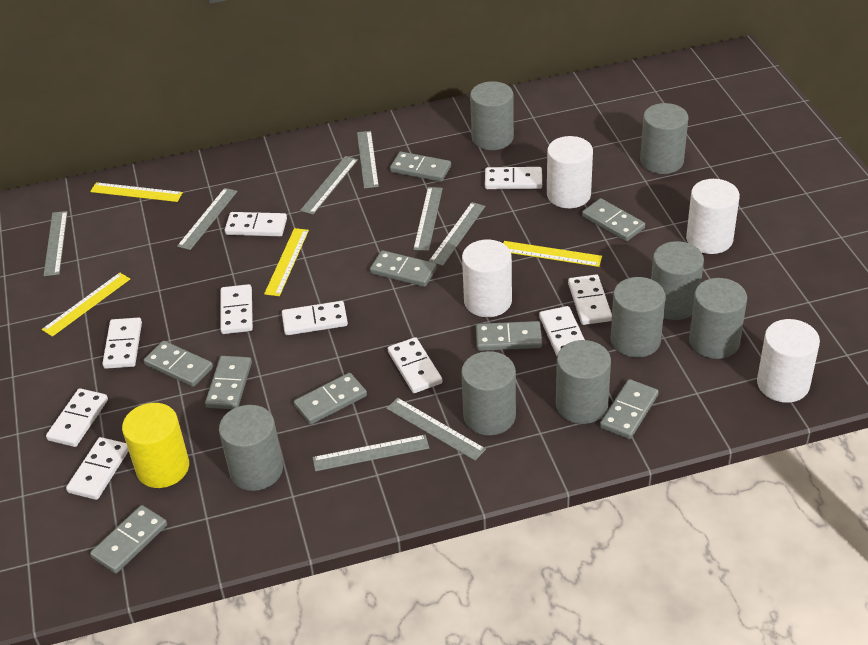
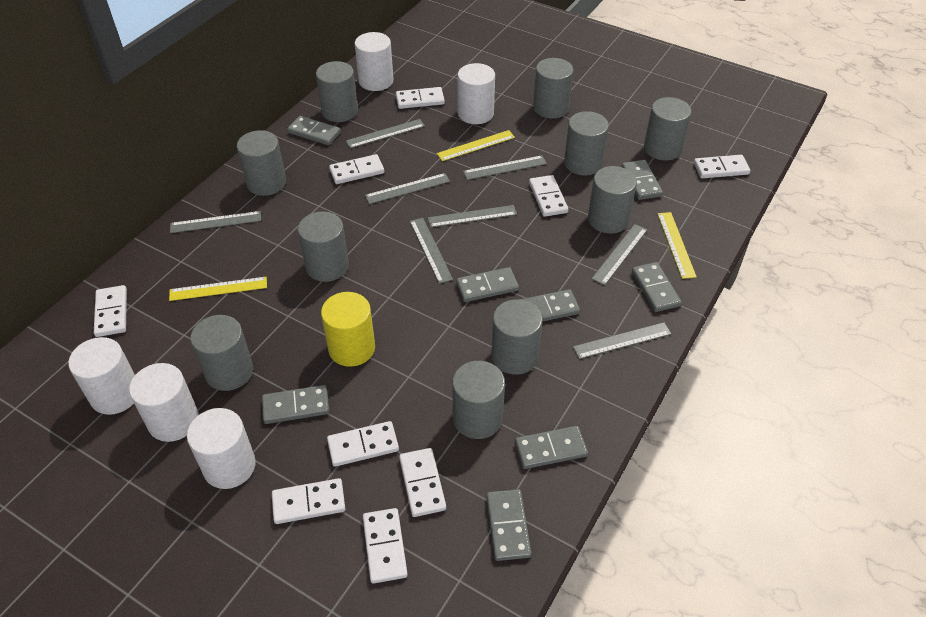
grey cylinder: 8 -> 10
grey domino: 9 -> 8
white cylinder: 4 -> 5
white domino: 10 -> 9
yellow ruler: 4 -> 3

